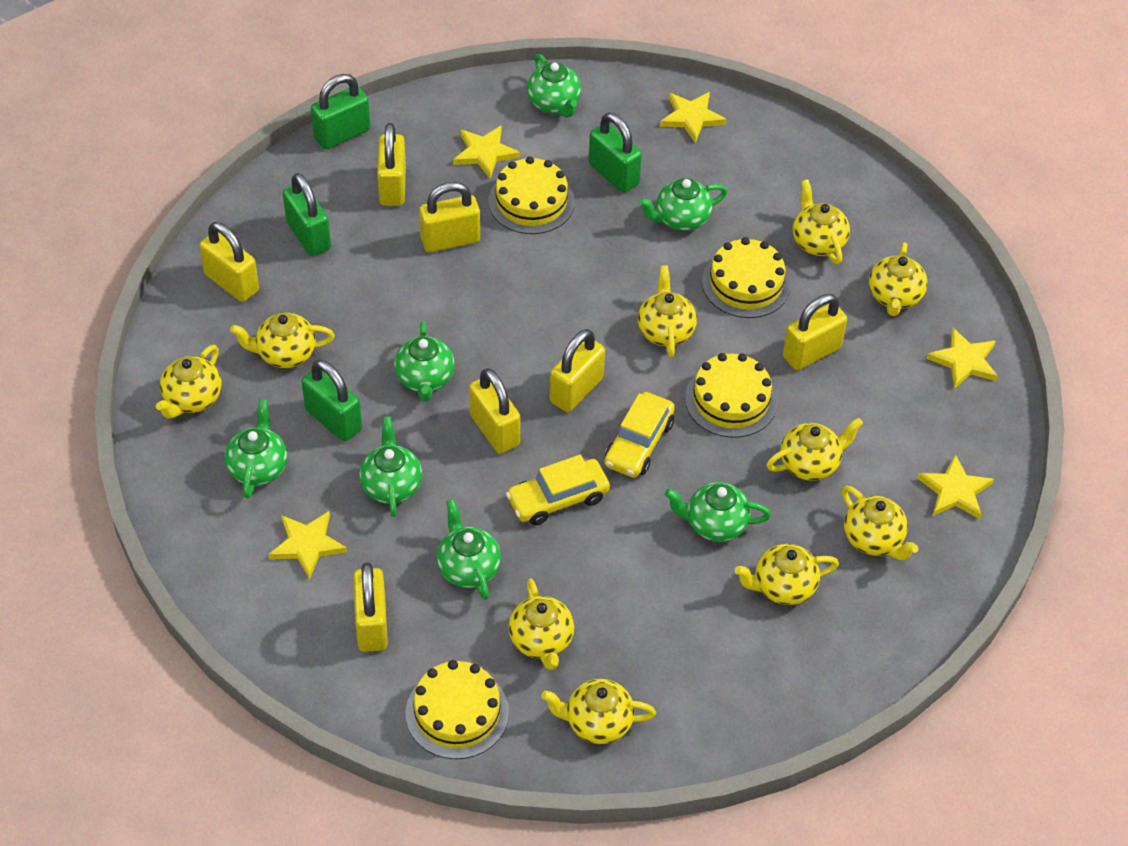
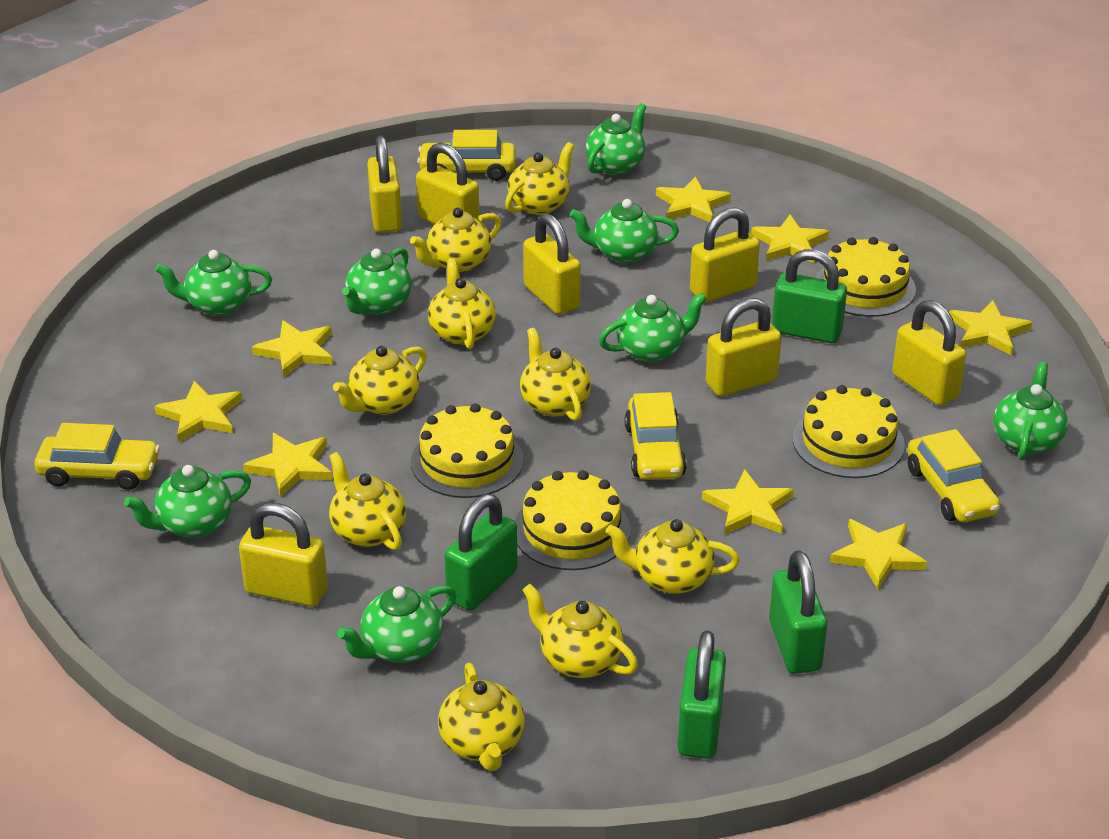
green teapot: 7 -> 8
yellow car: 2 -> 4
yellow star: 5 -> 8
yellow teapot: 10 -> 9

